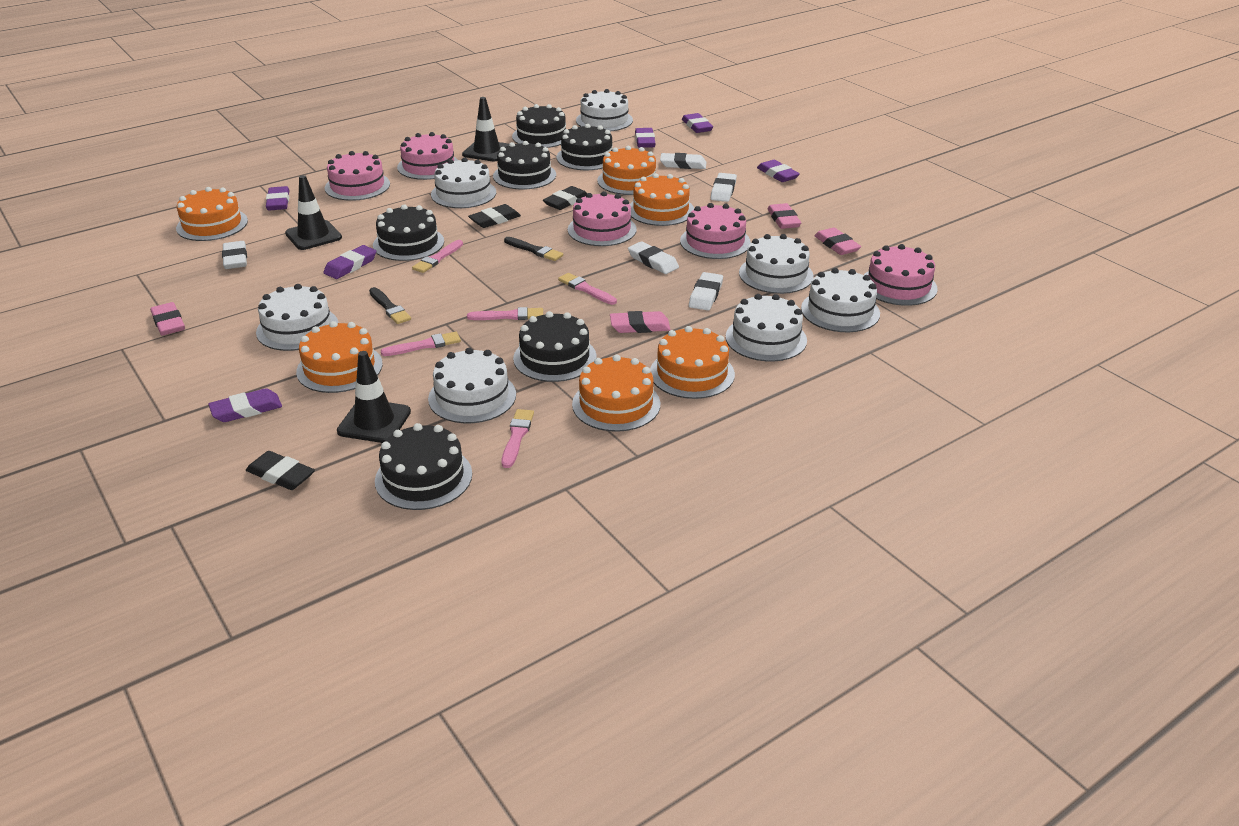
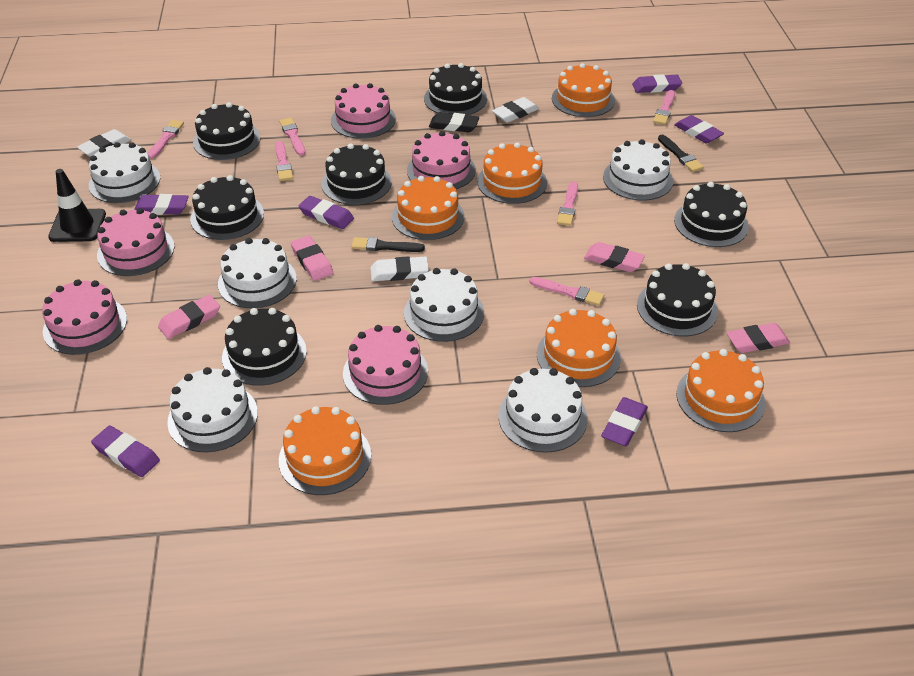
black cake: 6 -> 7
black eraser: 3 -> 1
black traffic cone: 3 -> 1
pink brush: 5 -> 6
white cake: 7 -> 6
white eraser: 5 -> 3

